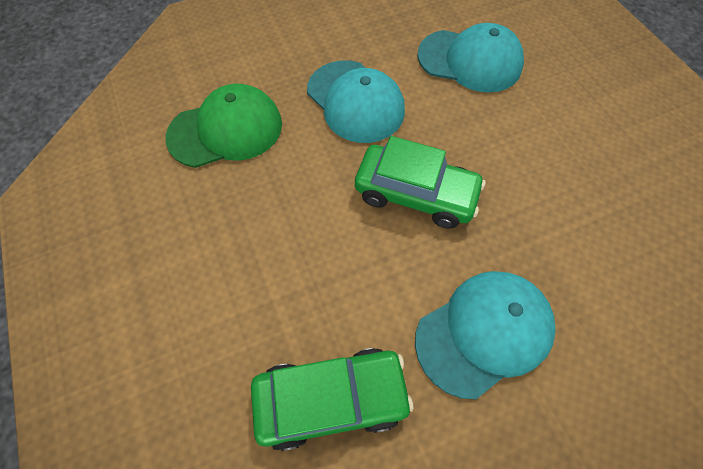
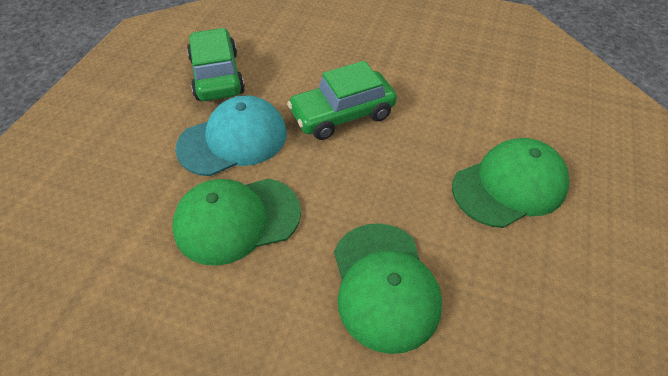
green cap: 1 -> 3
turquoise cap: 3 -> 1

